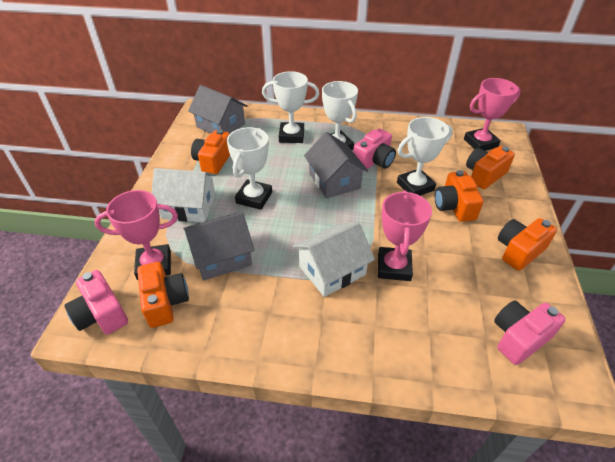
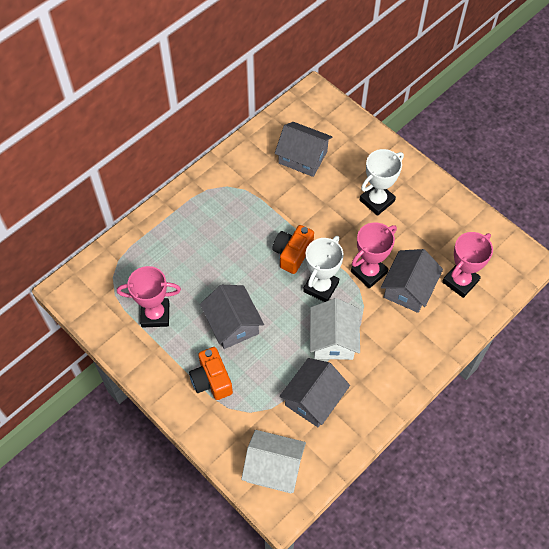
grey house: 3 -> 4
orange camera: 5 -> 2
pink camera: 3 -> 0
white trophy: 4 -> 2

